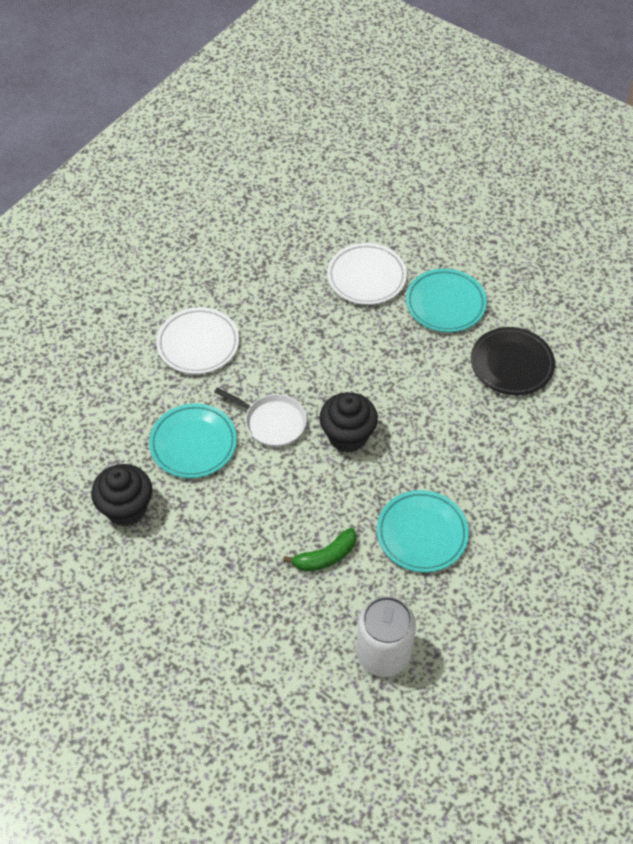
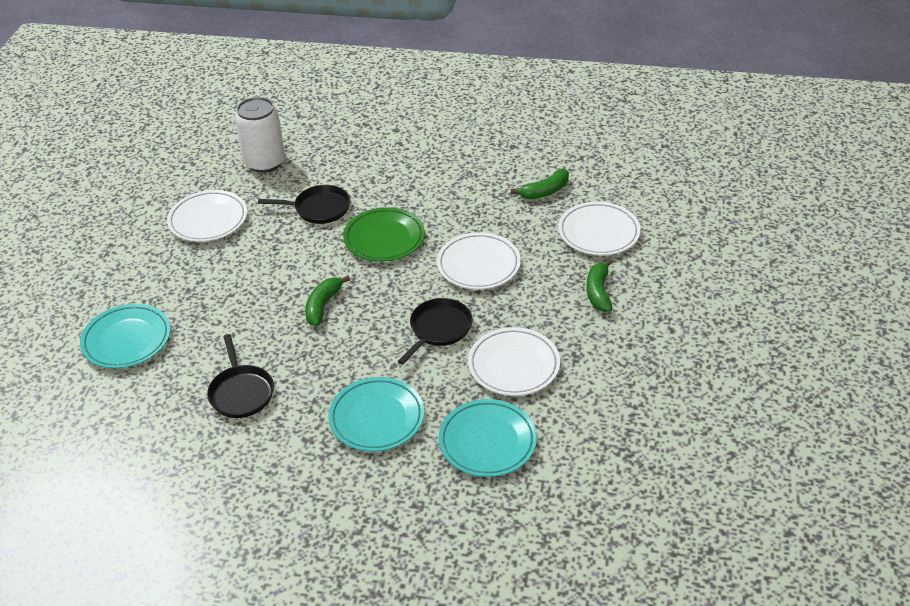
black cupcake: 2 -> 0
black pan: 0 -> 3
black plate: 1 -> 0
green banana: 1 -> 3
green plate: 0 -> 1
white pan: 1 -> 0
white plate: 2 -> 4

